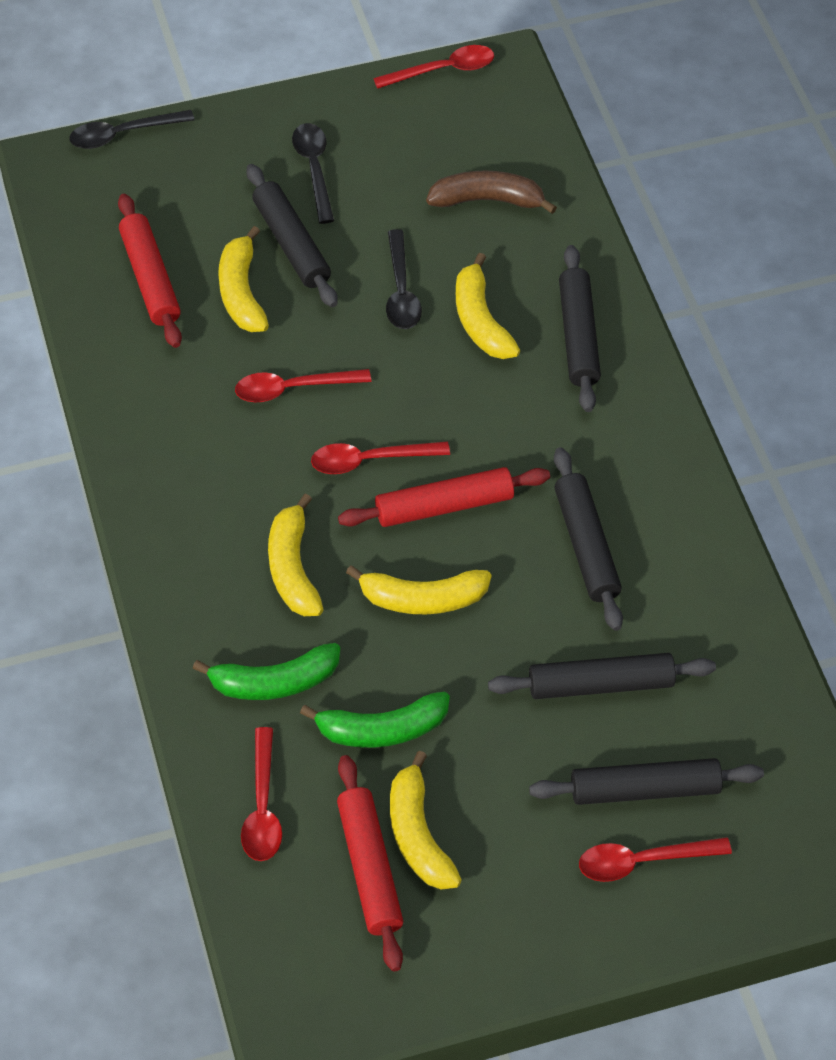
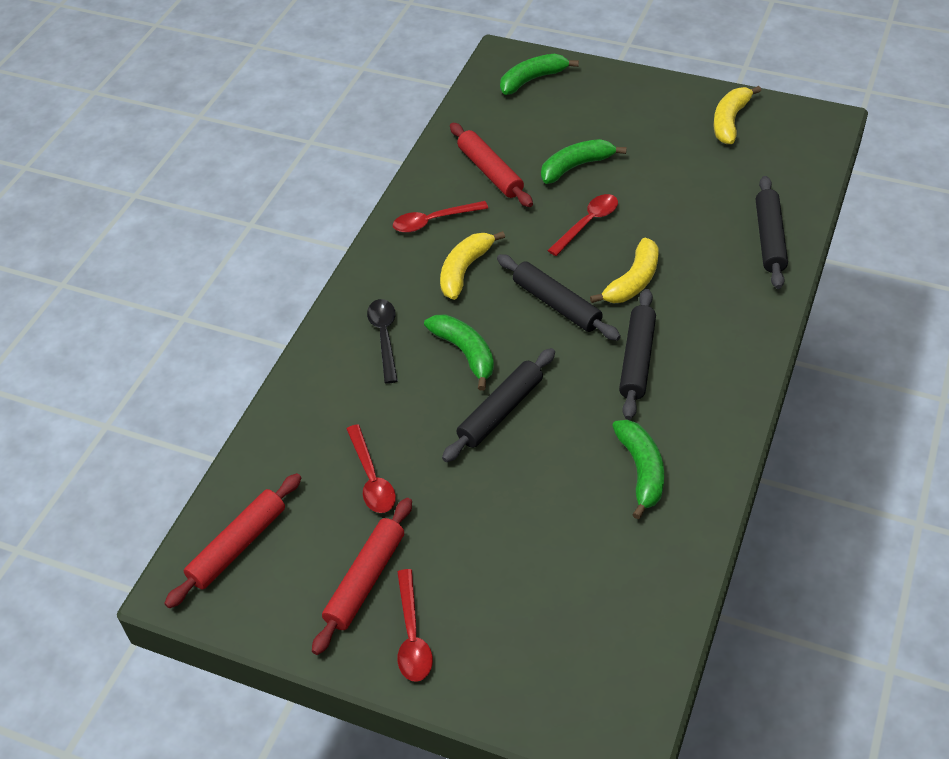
black rolling pin: 5 -> 4
black spoon: 3 -> 1
brown banana: 1 -> 0
green banana: 2 -> 4
red spoon: 5 -> 4
yellow banana: 5 -> 3

